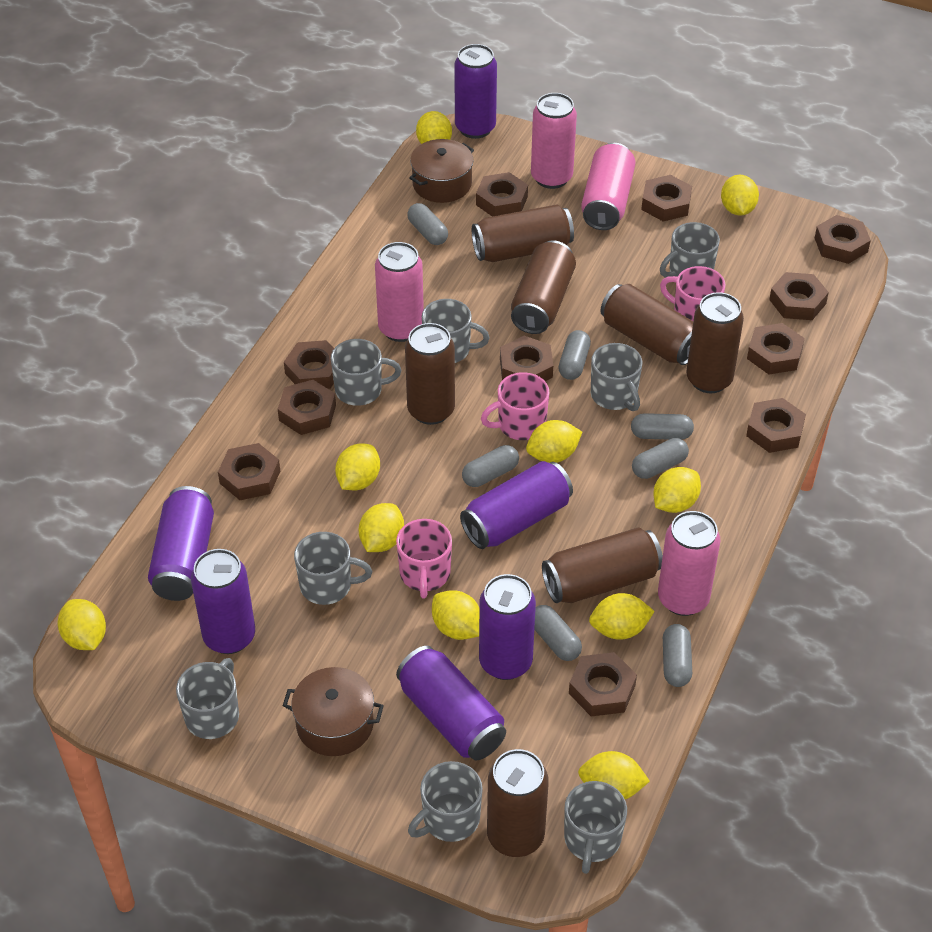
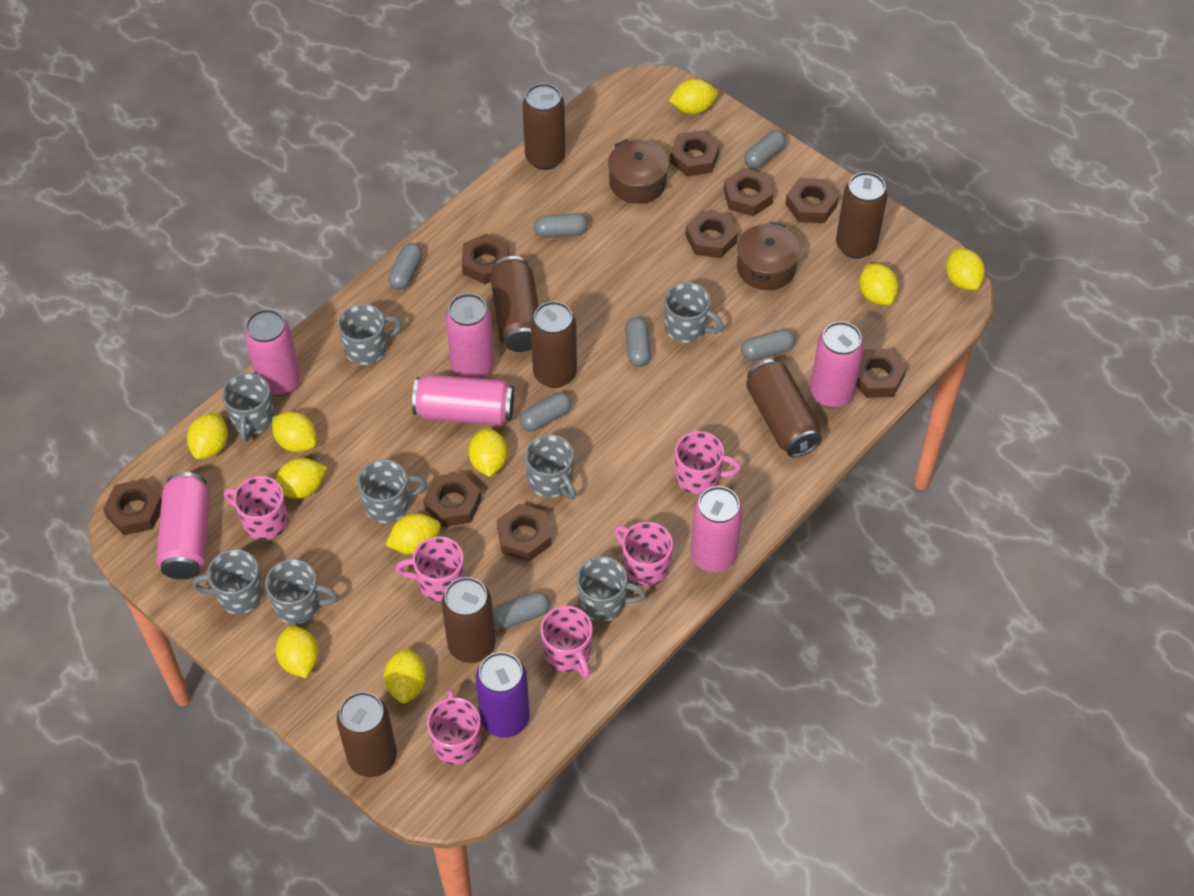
brown nut: 11 -> 9
pink can: 4 -> 6
pink mug: 3 -> 6
purple can: 6 -> 1

